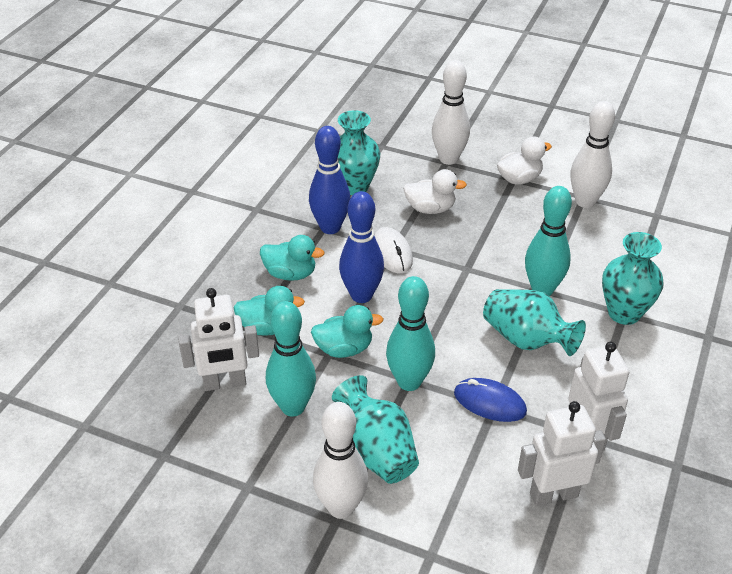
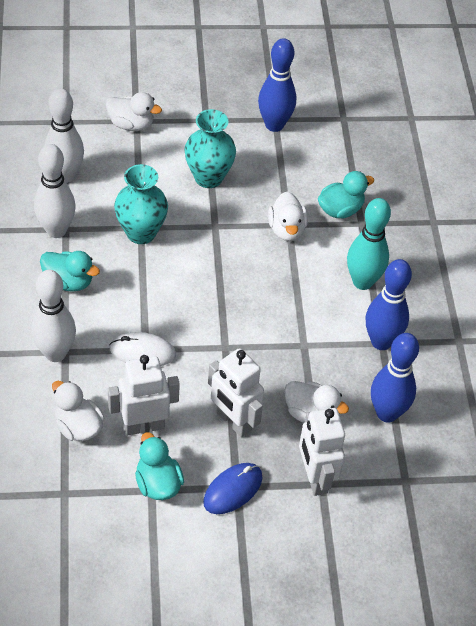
blue bowling pin: 2 -> 3
turquoise bowling pin: 3 -> 1
turquoise vase: 4 -> 2
white duck: 2 -> 4

